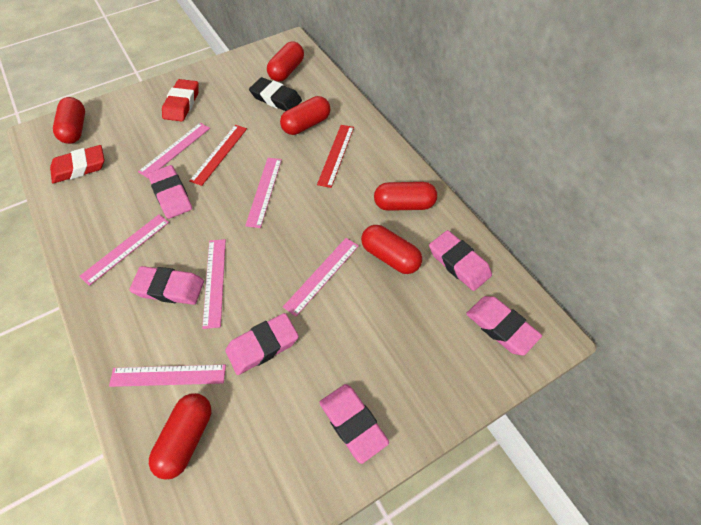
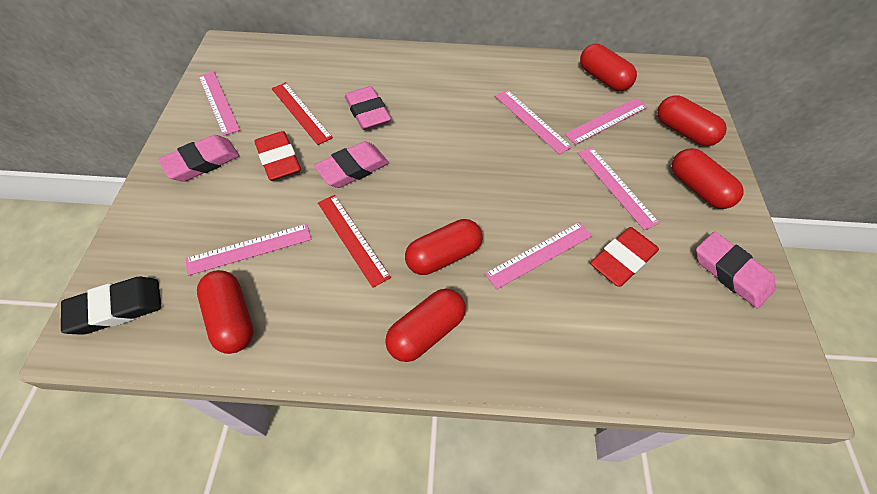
pink eraser: 6 -> 4

